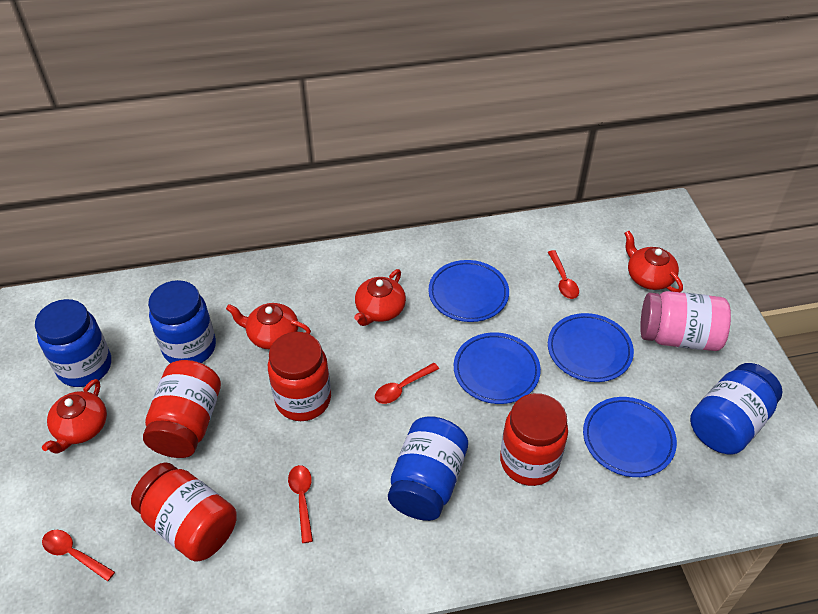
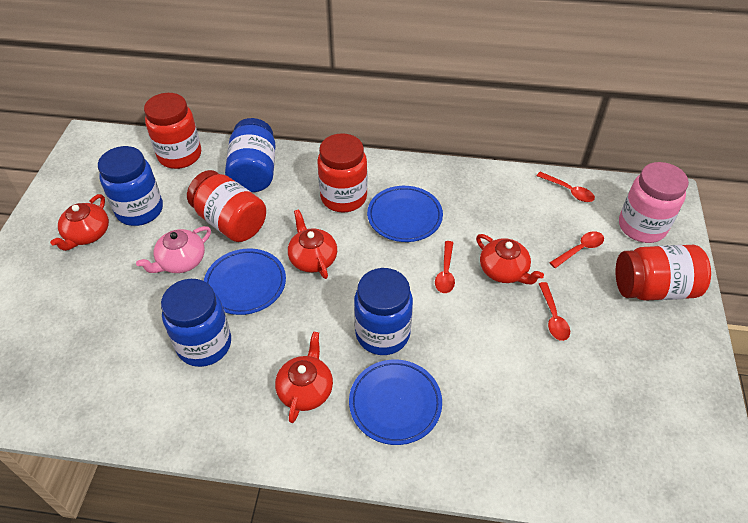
blue plate: 4 -> 3
pink teapot: 0 -> 1

